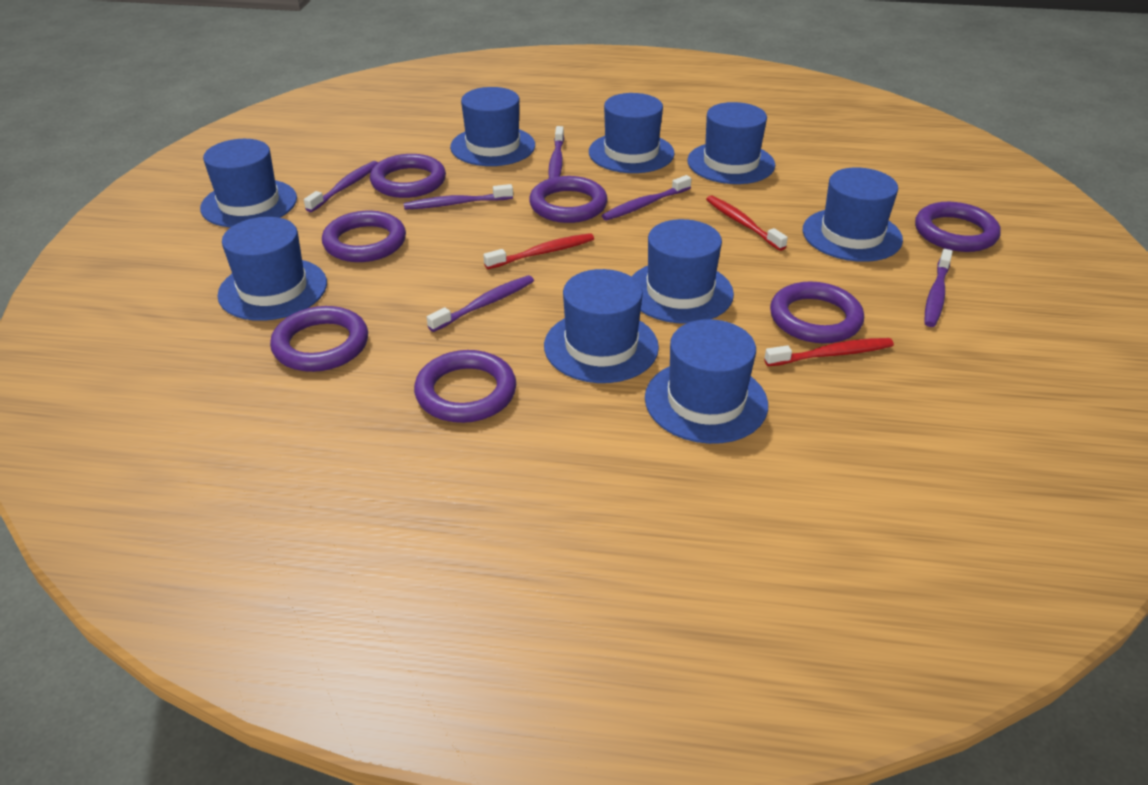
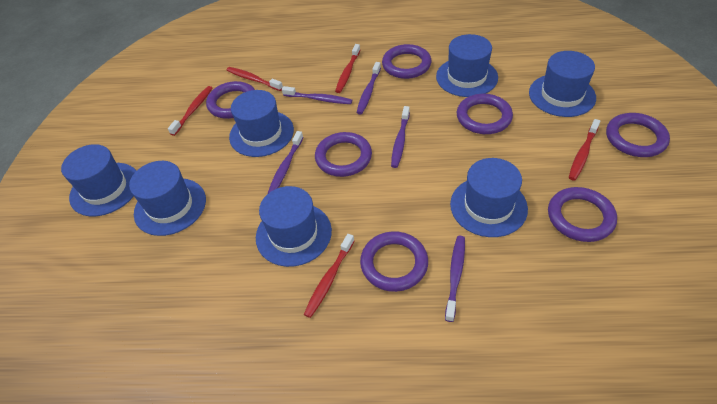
blue hat: 9 -> 7
purple toothbrush: 6 -> 5
red toothbrush: 3 -> 5

